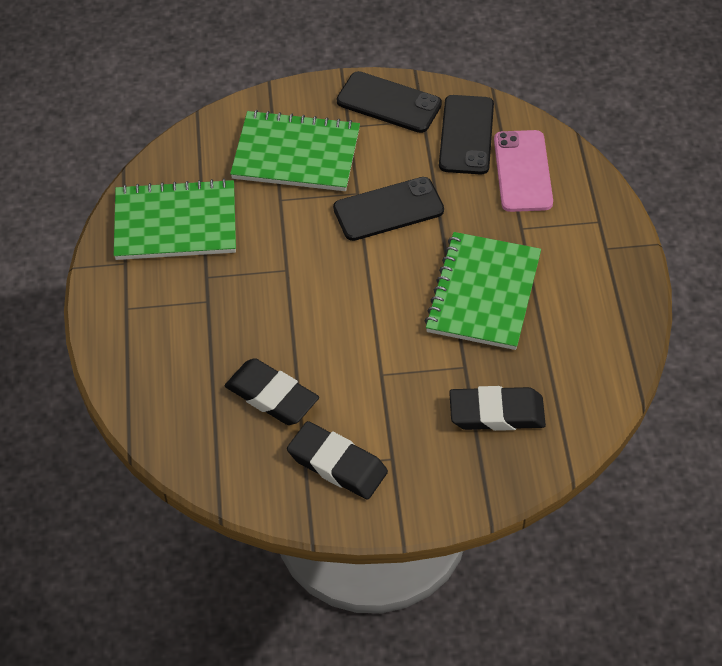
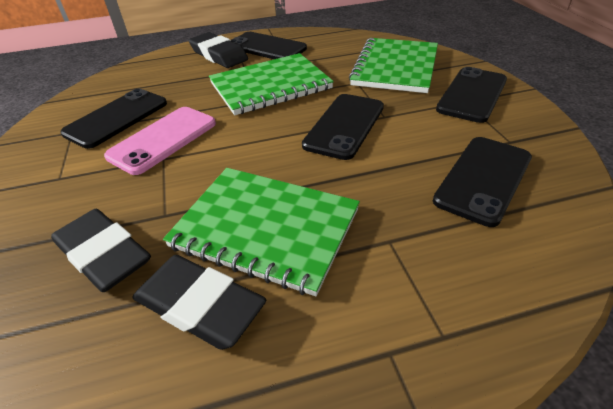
black phone: 3 -> 5

